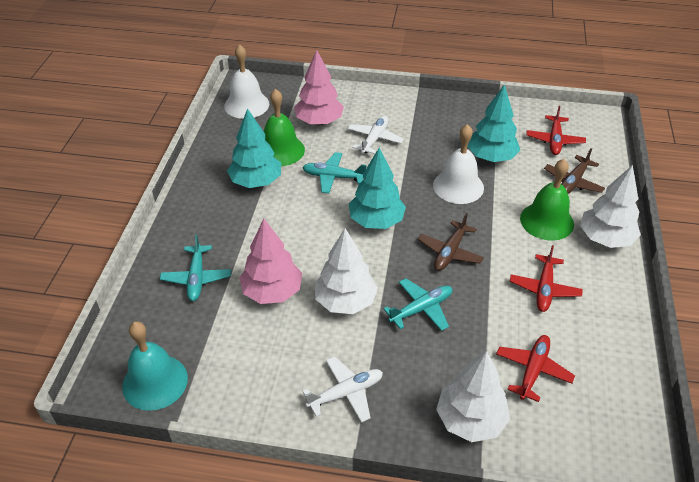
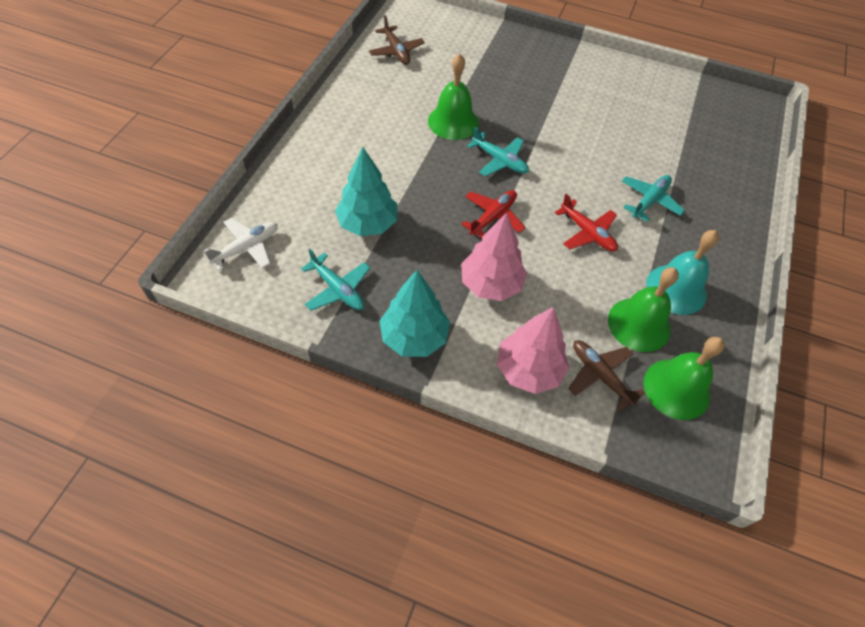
green bell: 2 -> 3
red plane: 3 -> 2
turquoise tree: 3 -> 2
white bell: 2 -> 0
white plane: 2 -> 1
white tree: 3 -> 0

